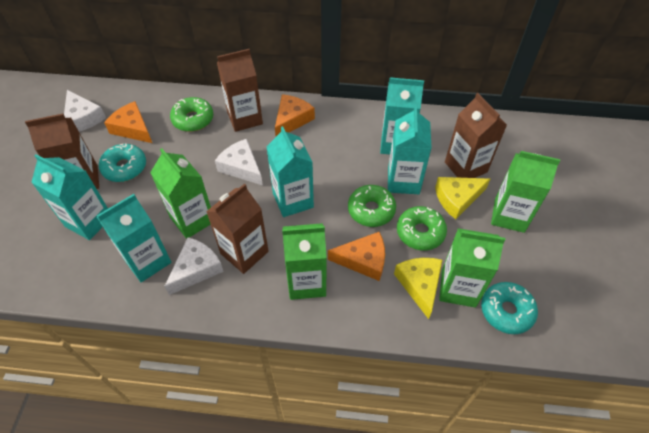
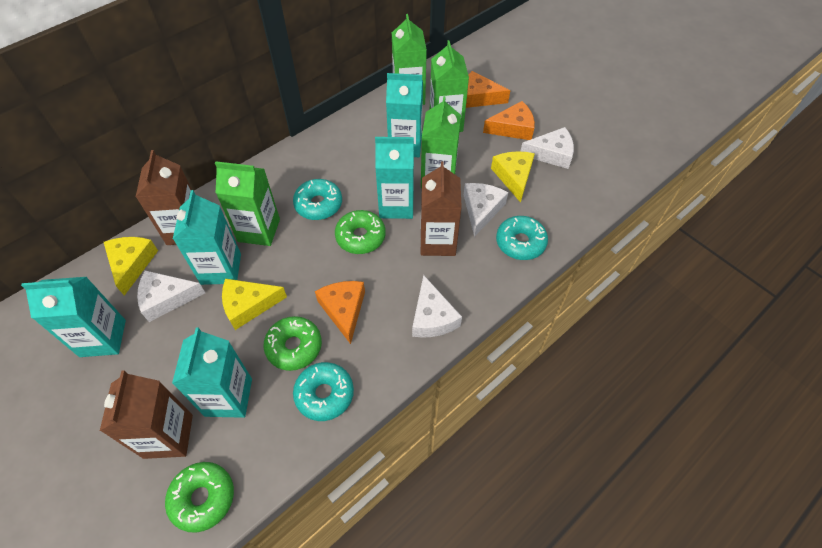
brown carton: 4 -> 3
turquoise donut: 2 -> 3
white cheese: 3 -> 4
yellow cheese: 2 -> 3

